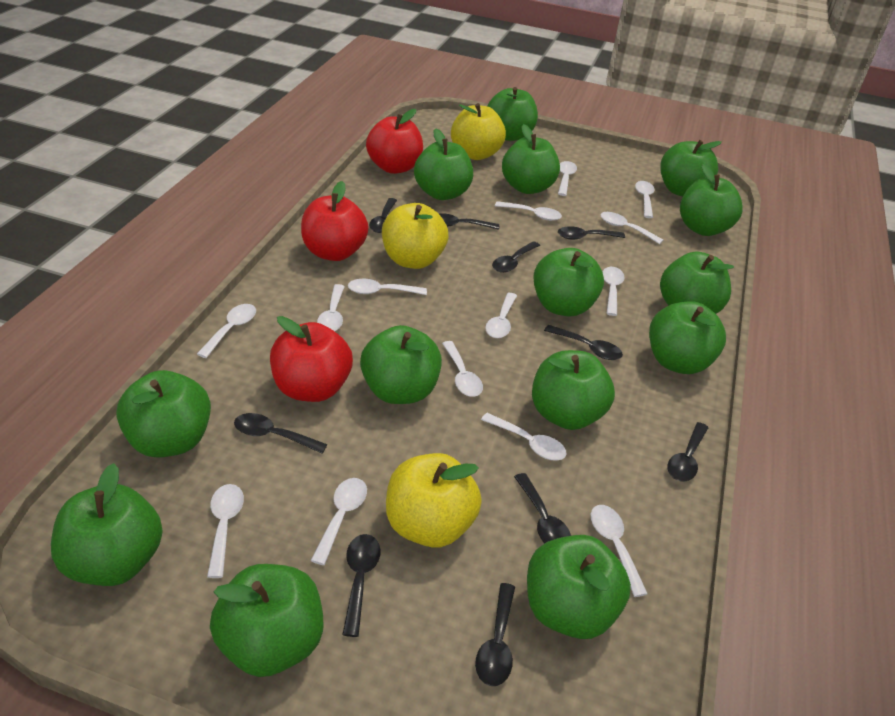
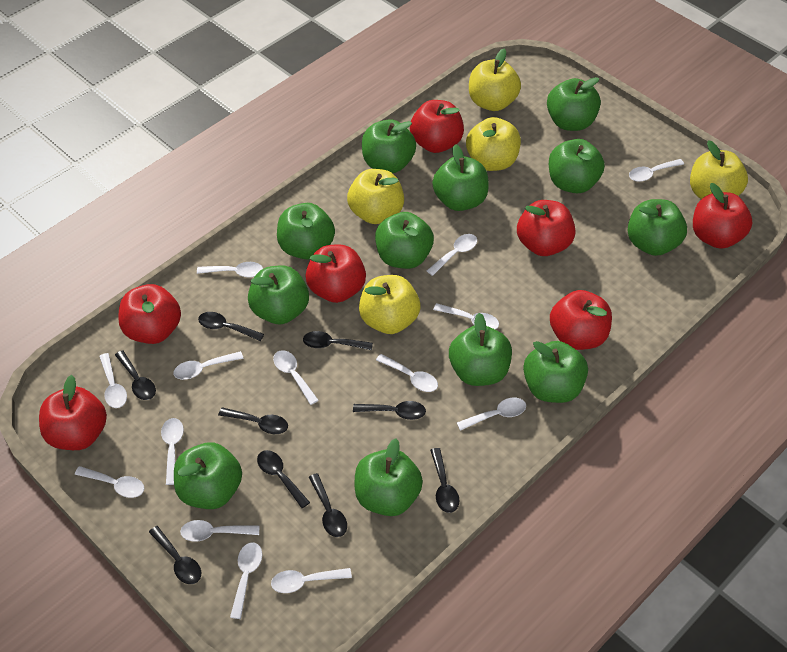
black spoon: 10 -> 9
green apple: 14 -> 12
red apple: 3 -> 7
yellow apple: 3 -> 5

